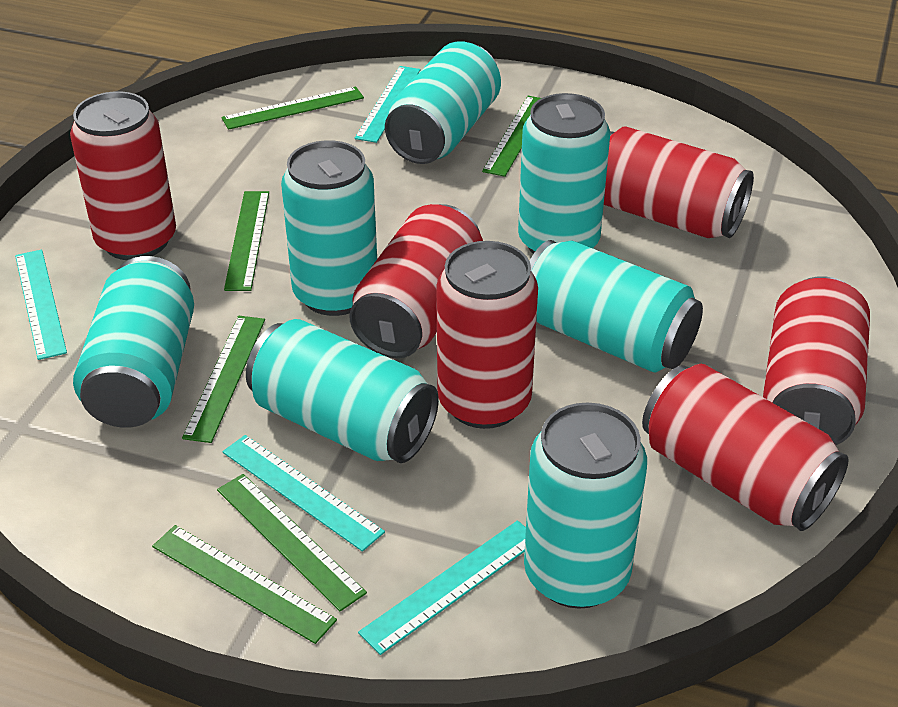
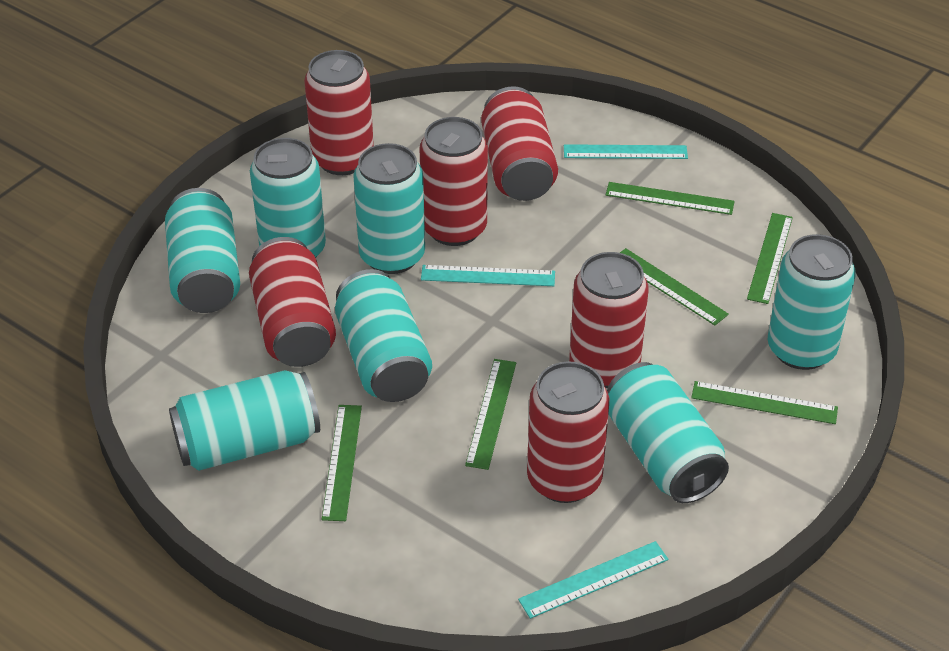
turquoise ruler: 4 -> 3

